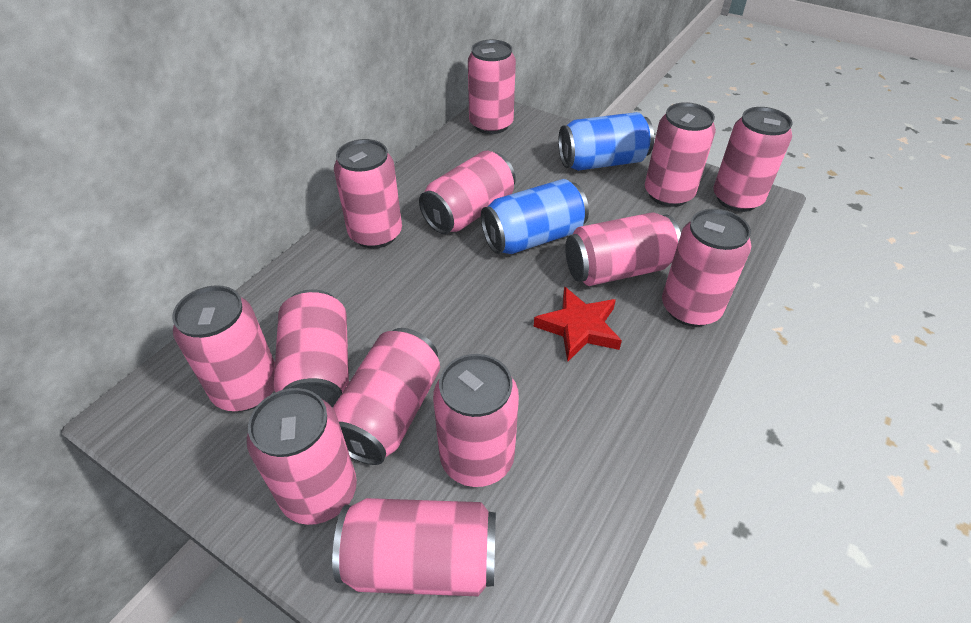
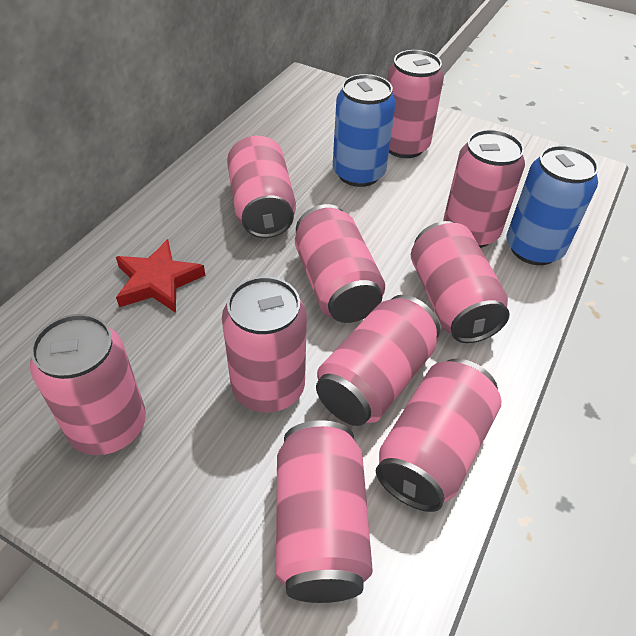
pink can: 13 -> 10

